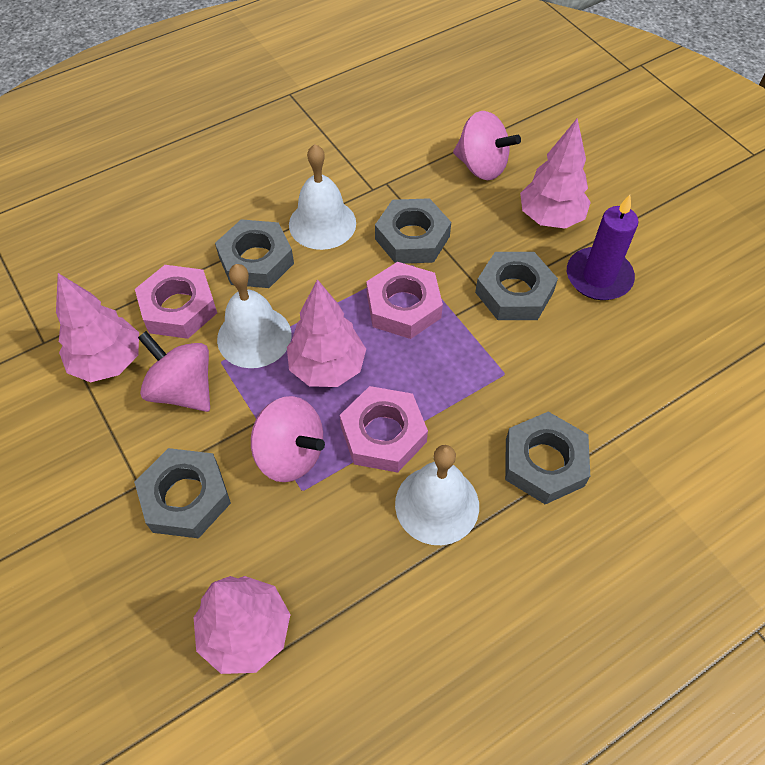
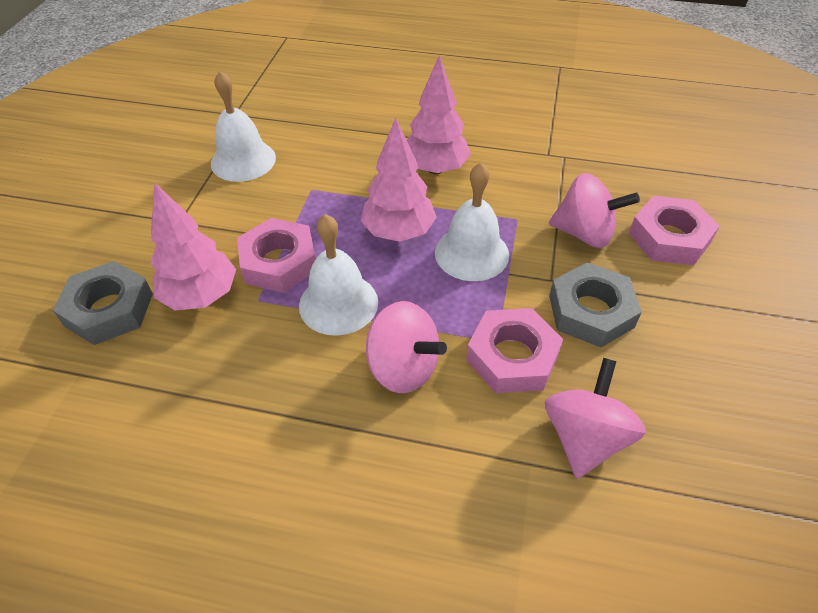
grey nut: 5 -> 2
pink tree: 4 -> 3
purple candle: 1 -> 0

